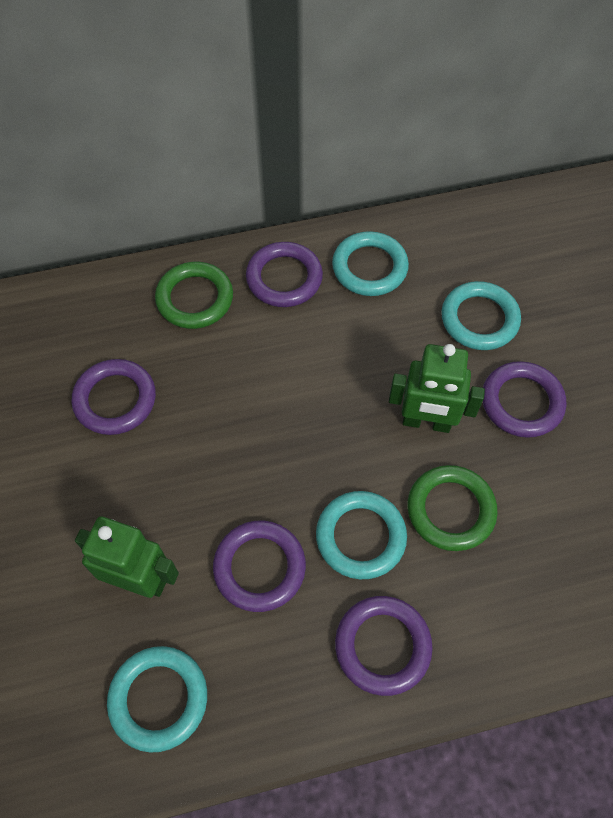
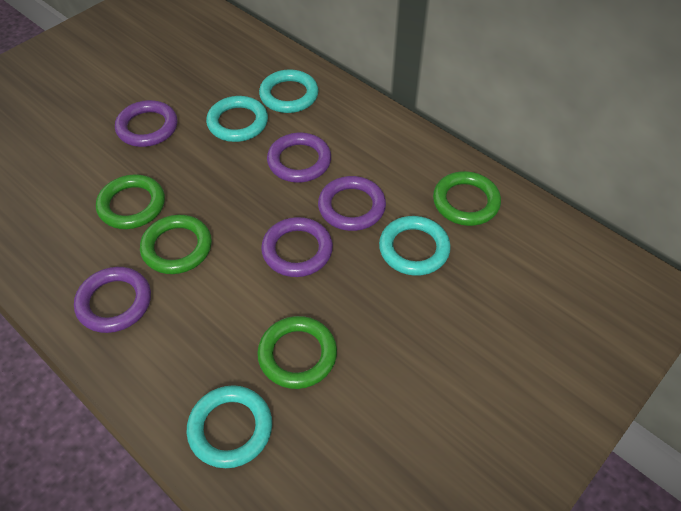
green ring: 2 -> 4
green robot: 2 -> 0

